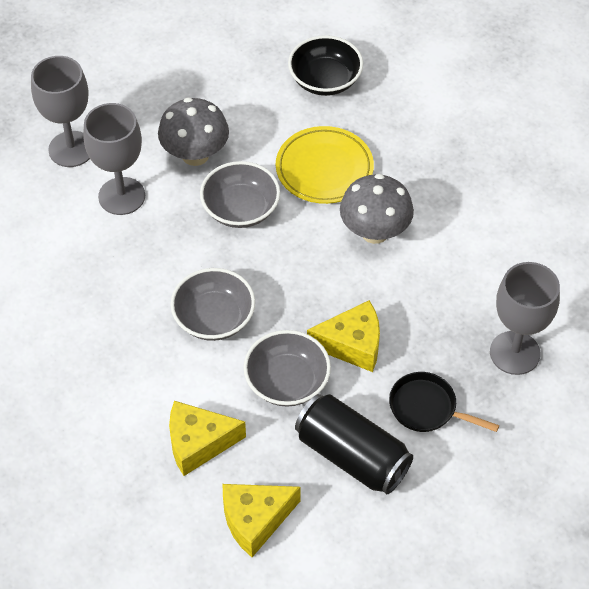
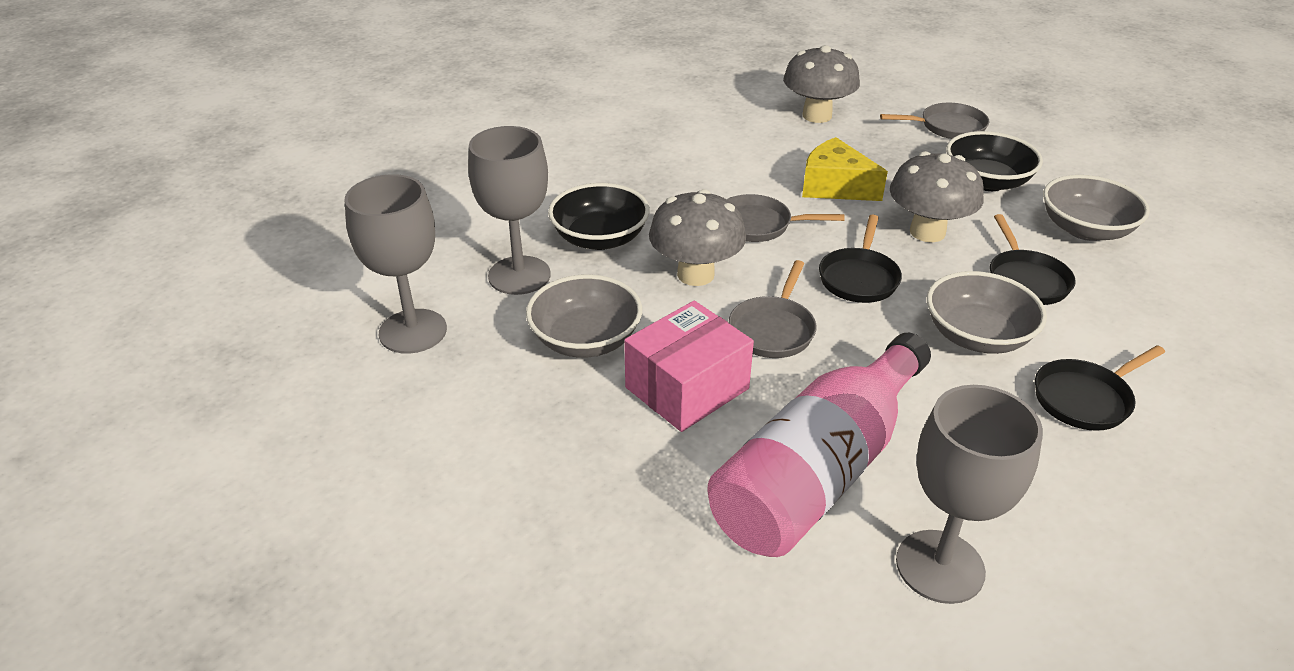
black bowl: 1 -> 2
black can: 1 -> 0
black pan: 1 -> 3
grey mushroom: 2 -> 3
grey pan: 0 -> 3
pink bottle: 0 -> 1
pink box: 0 -> 1
yellow cheese: 3 -> 1
yellow plate: 1 -> 0

